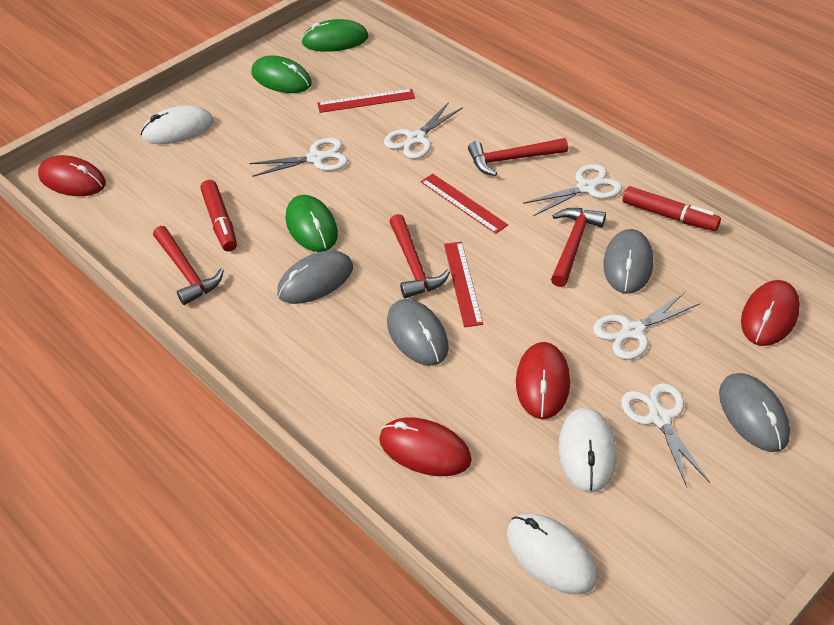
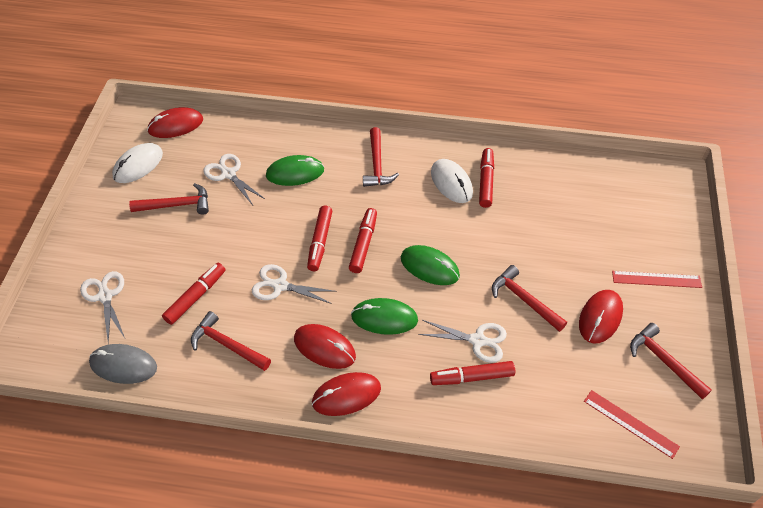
grey mouse: 4 -> 1
red hammer: 4 -> 5
red marker: 2 -> 5
red ruler: 3 -> 2
white mouse: 3 -> 2
white scissors: 5 -> 4

